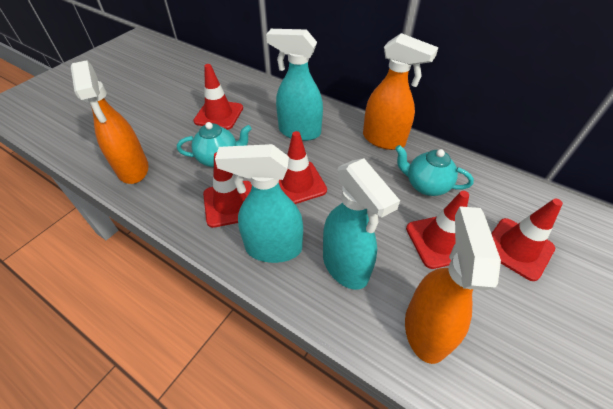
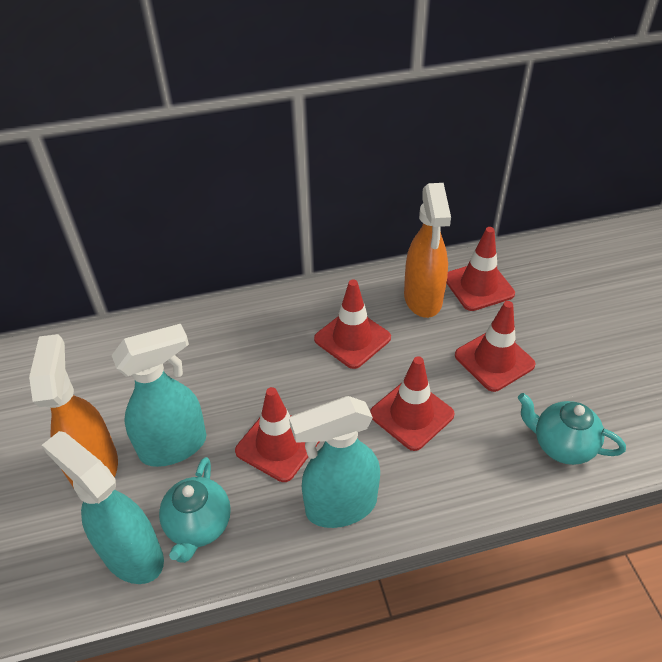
orange spray bottle: 3 -> 2

